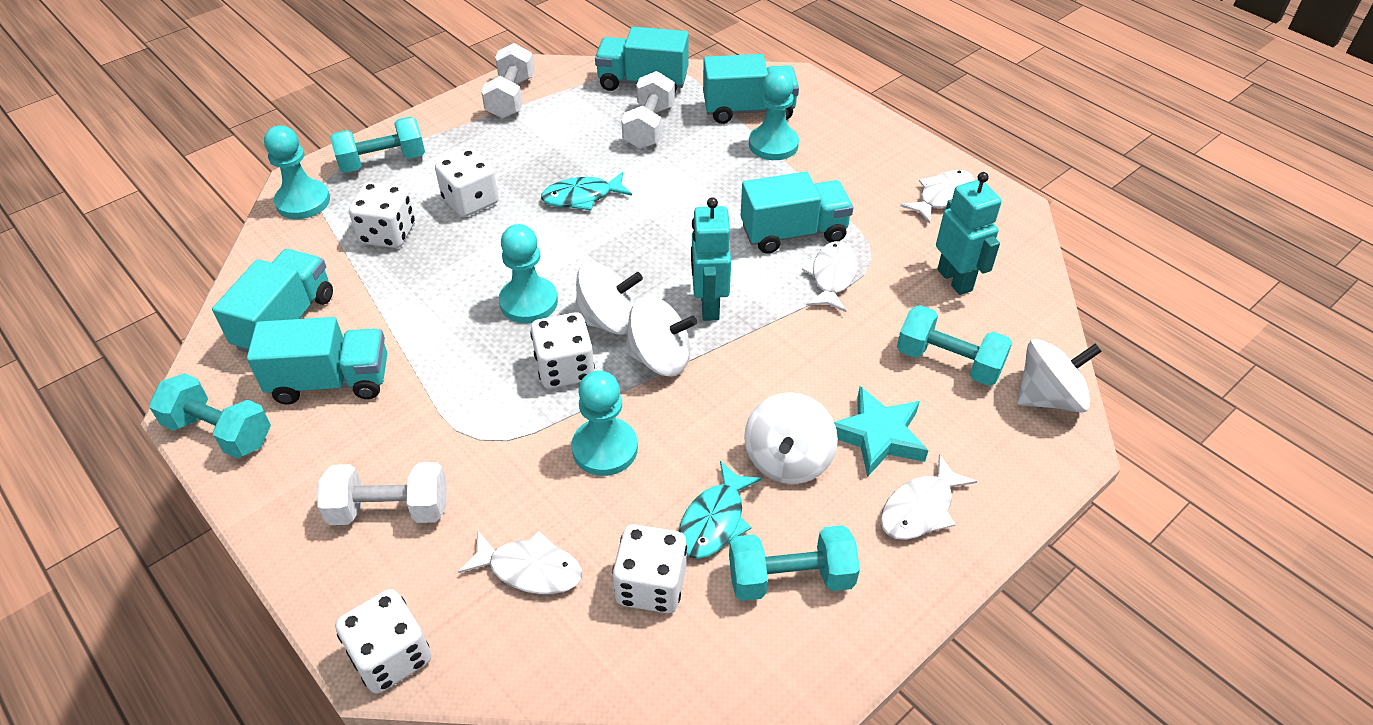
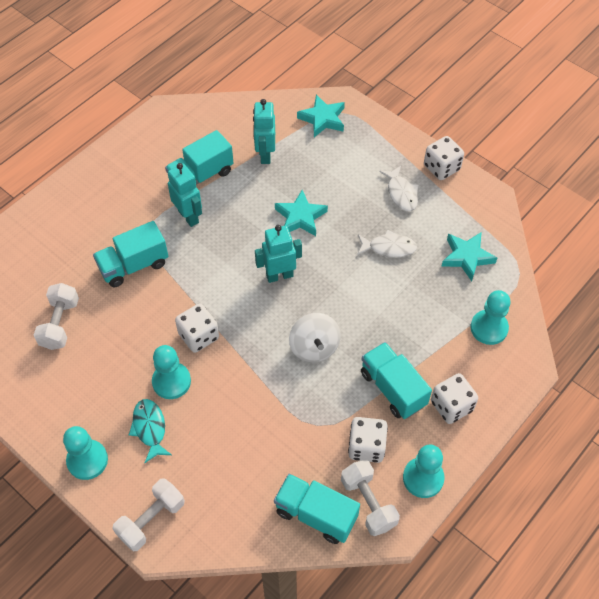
turquoise dumbbell: 4 -> 0
turquoise fish: 2 -> 1
turquoise robot: 2 -> 3
turquoise star: 1 -> 3
turquoise truck: 5 -> 4
white dice: 5 -> 4
white fish: 4 -> 2
white spinning top: 4 -> 1

